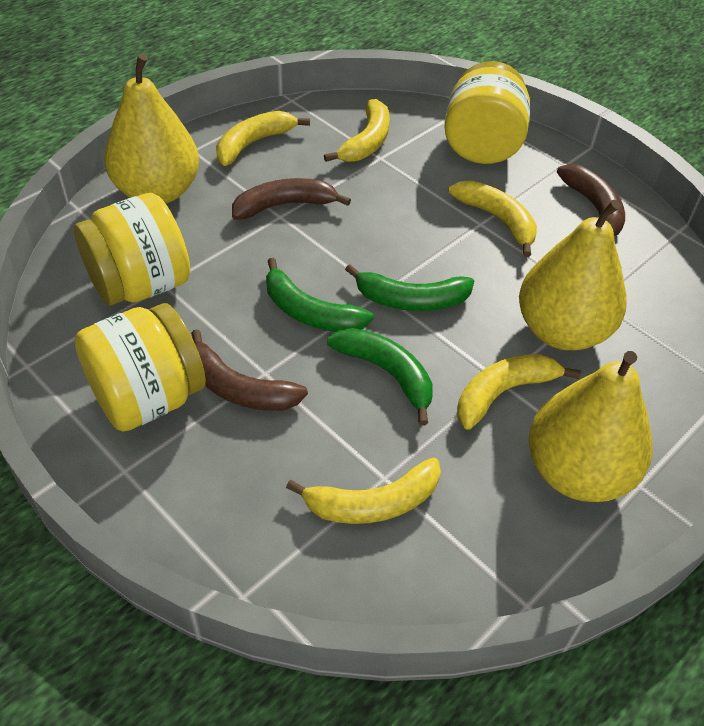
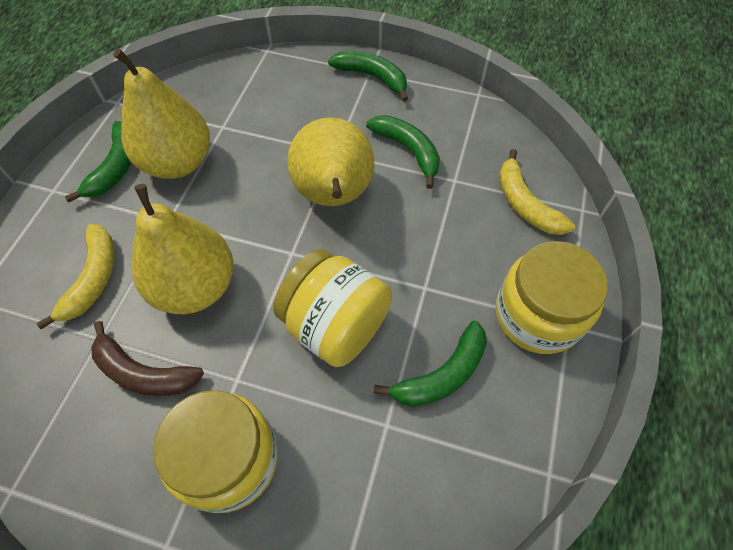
brown banana: 3 -> 1
green banana: 3 -> 4
yellow banana: 5 -> 2

